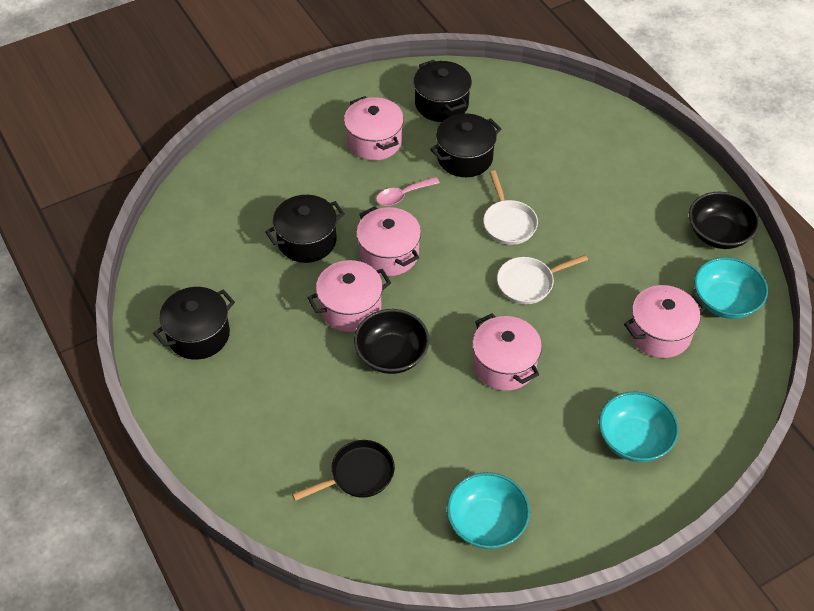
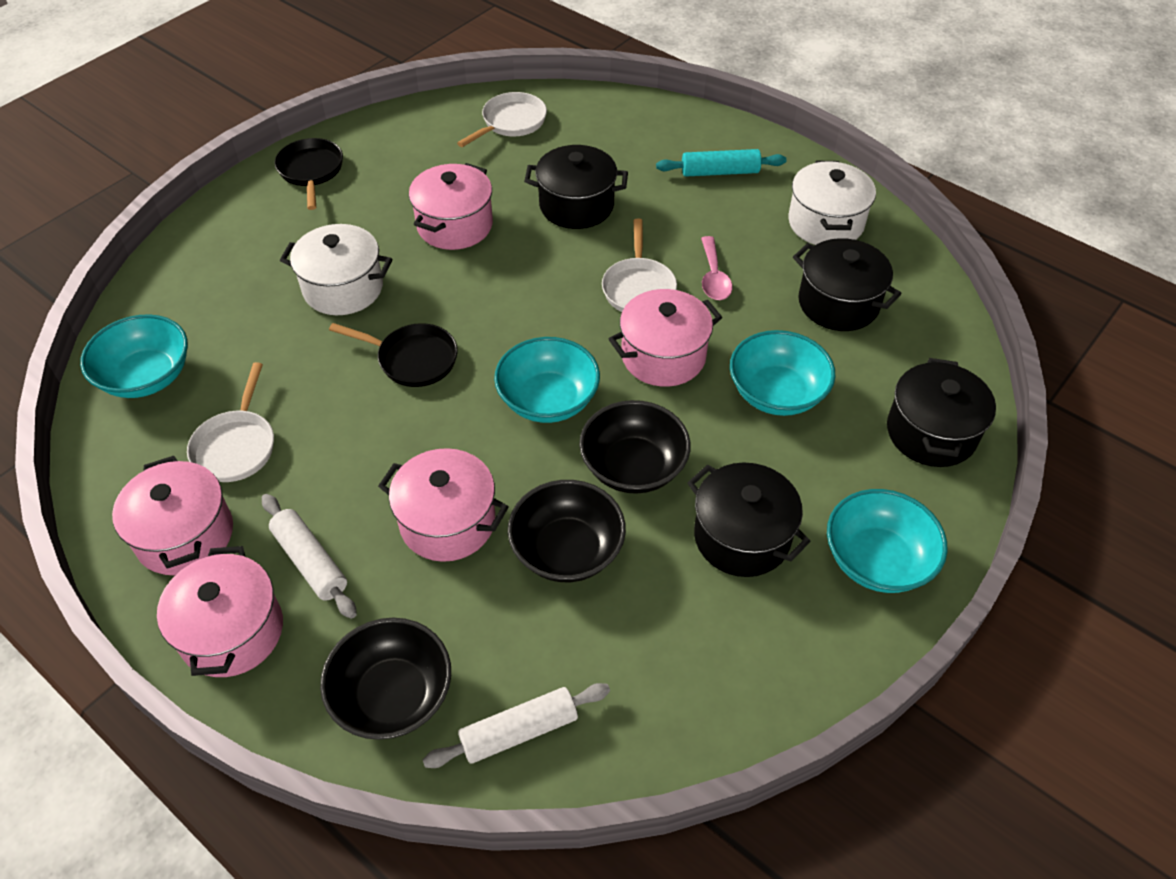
black bowl: 2 -> 3
black pan: 1 -> 2
turquoise bowl: 3 -> 4
turquoise rolling pin: 0 -> 1
white pan: 2 -> 3
white pot: 0 -> 2
white rolling pin: 0 -> 2

